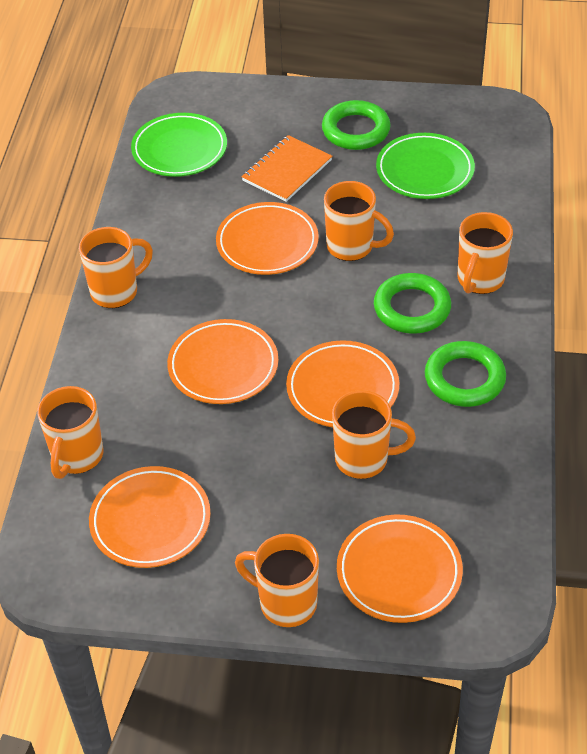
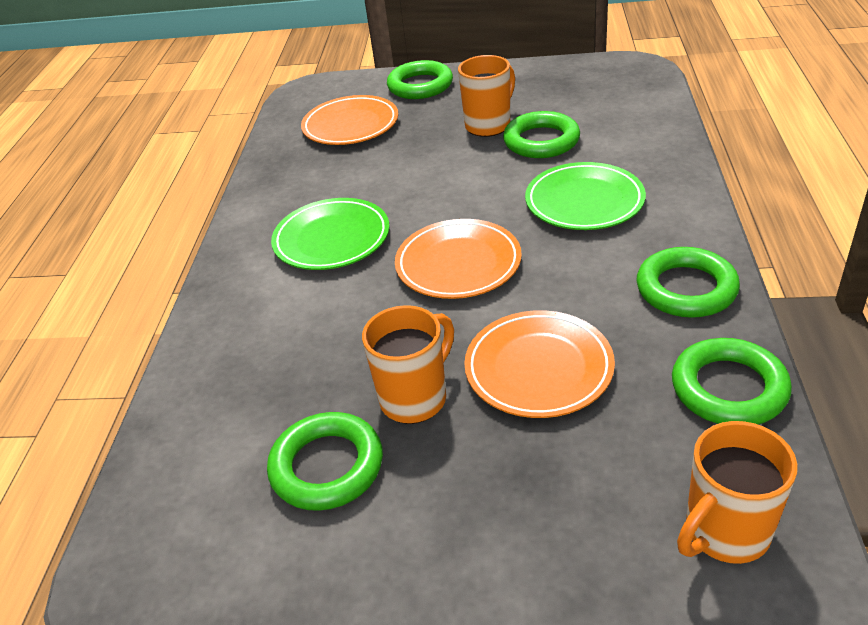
green ring: 3 -> 5
orange mug: 6 -> 3
orange notebook: 1 -> 0
orange plate: 5 -> 3

